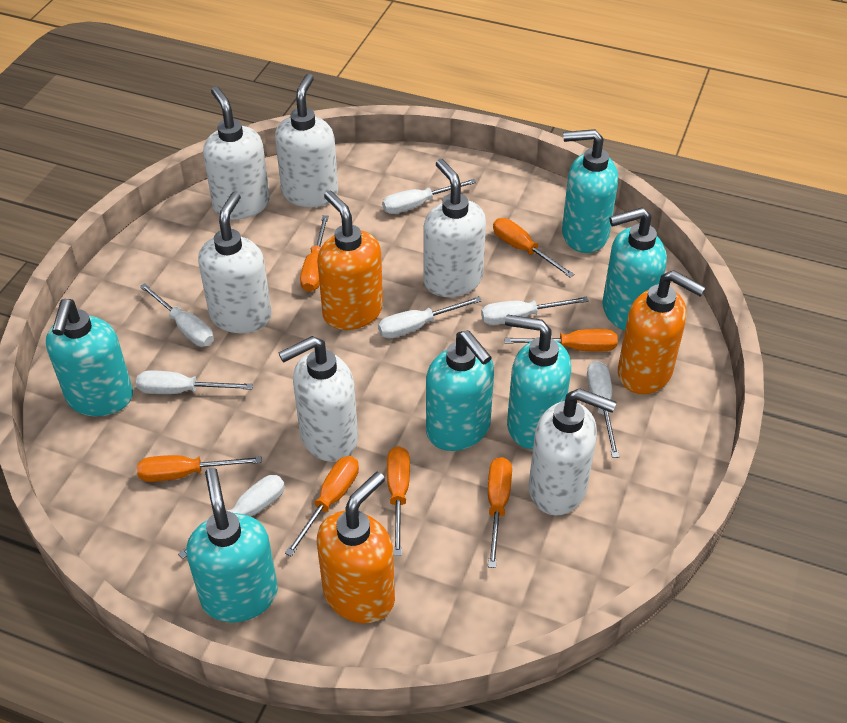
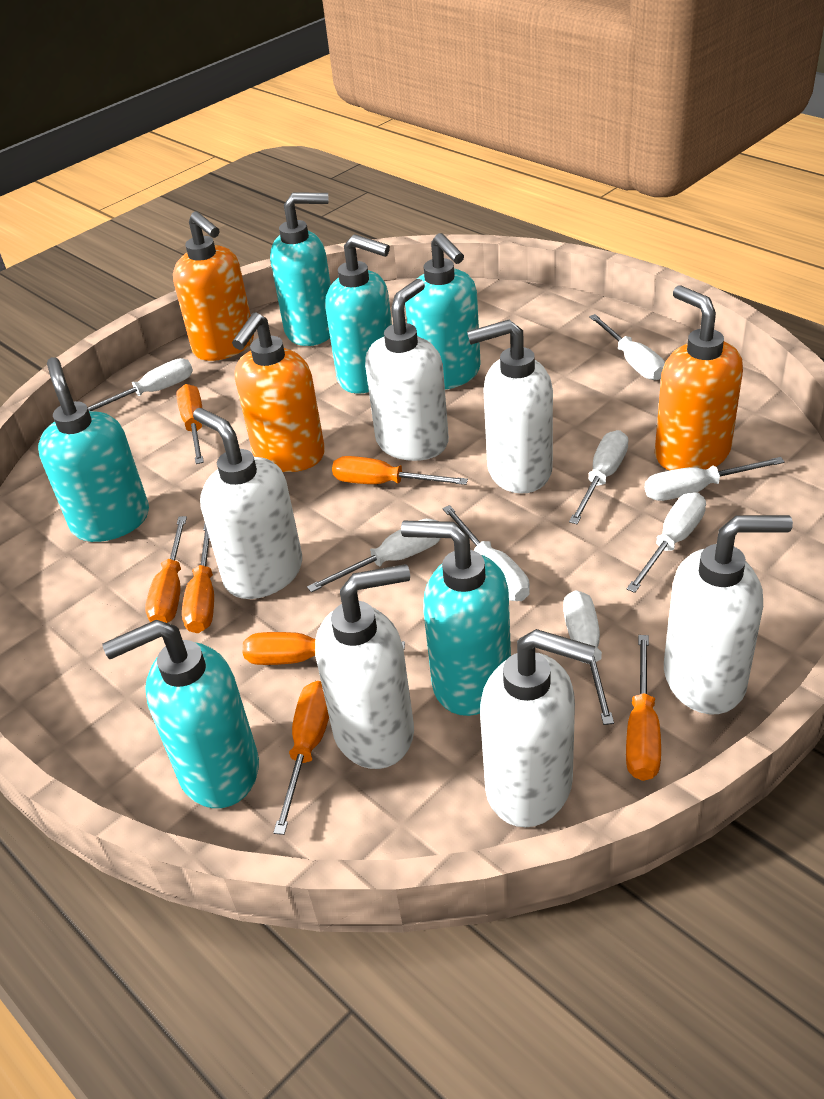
white screwdriver: 7 -> 8

